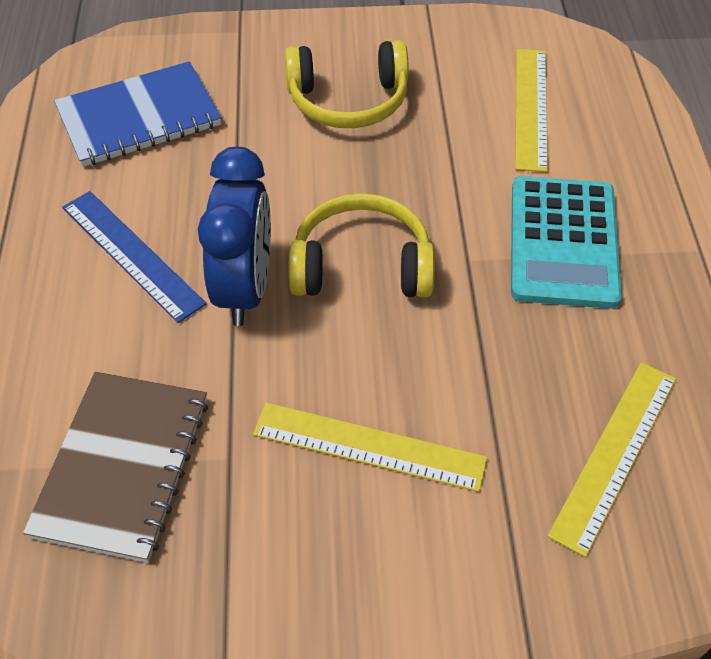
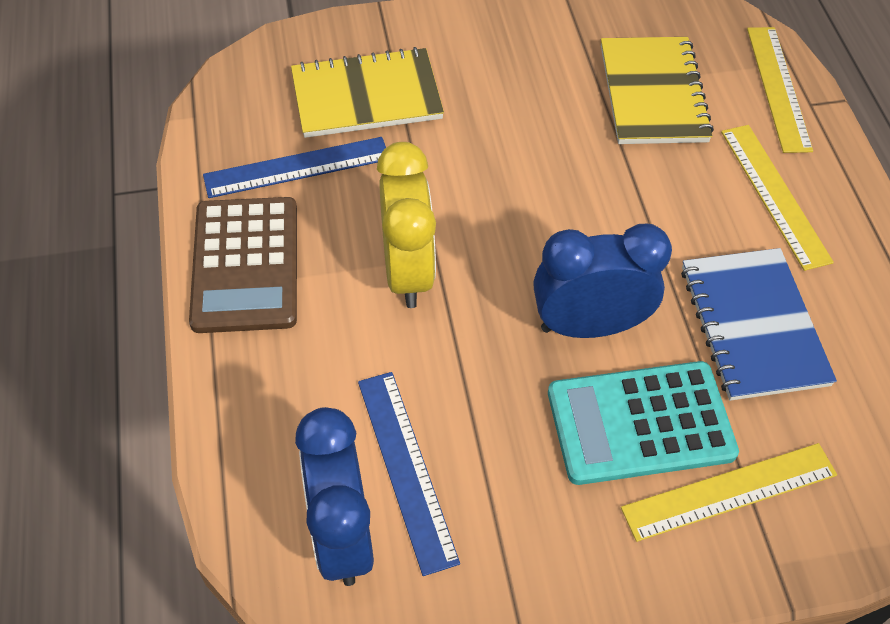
blue clock: 1 -> 2
blue ruler: 1 -> 2
brown calculator: 0 -> 1
brown notebook: 1 -> 0
yellow clock: 0 -> 1
yellow headphones: 2 -> 0
yellow notebook: 0 -> 2

